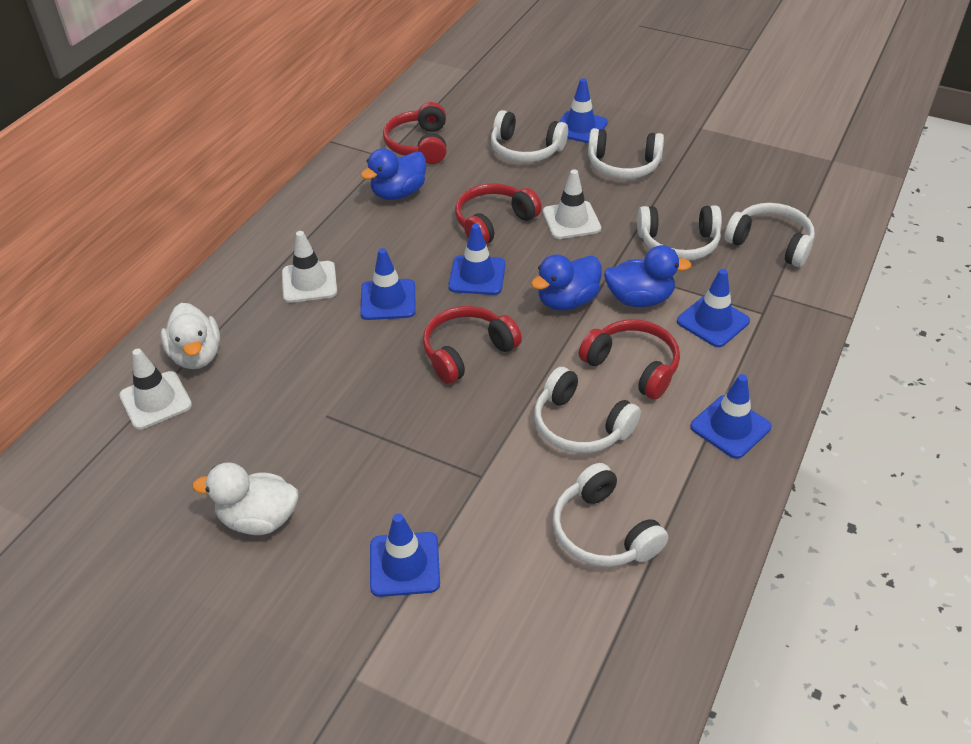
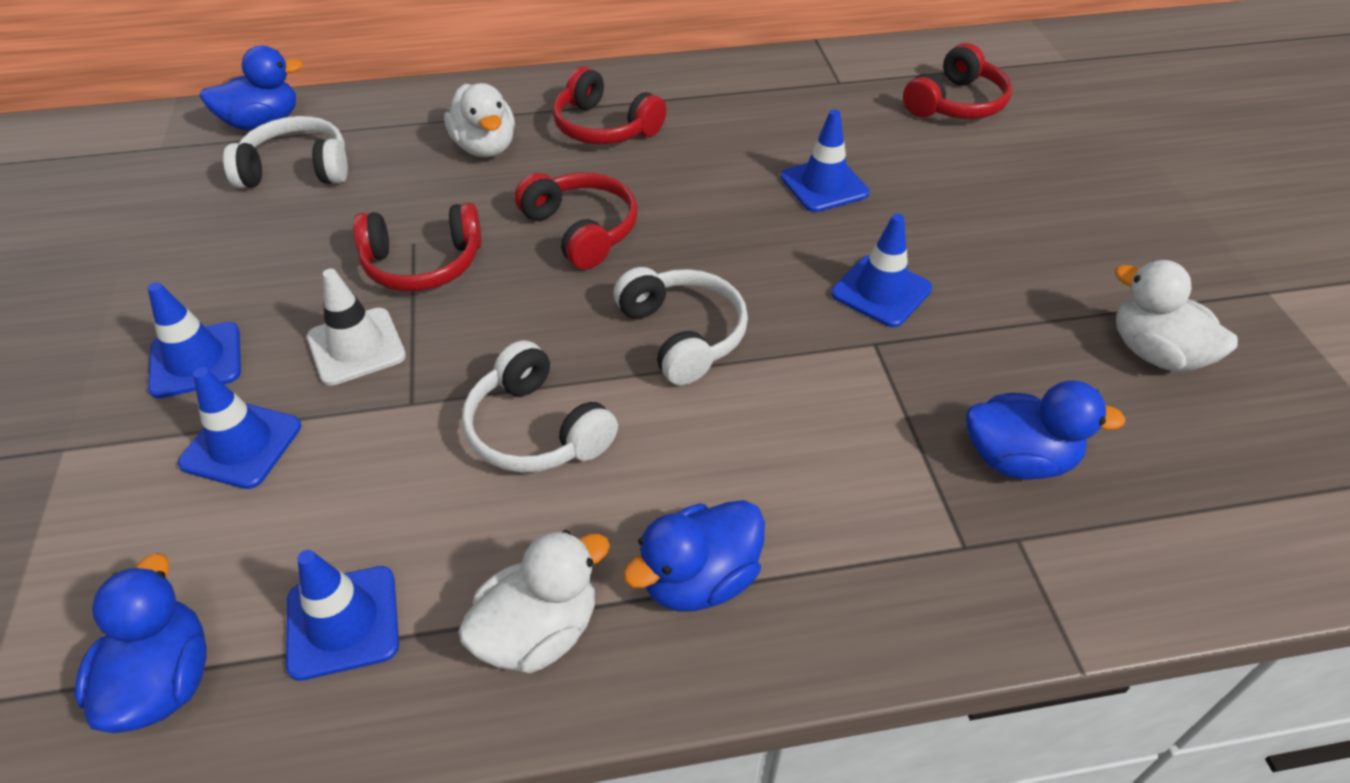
blue duck: 3 -> 4
blue traffic cone: 6 -> 5
white duck: 2 -> 3
white headphones: 6 -> 3
white traffic cone: 3 -> 1

